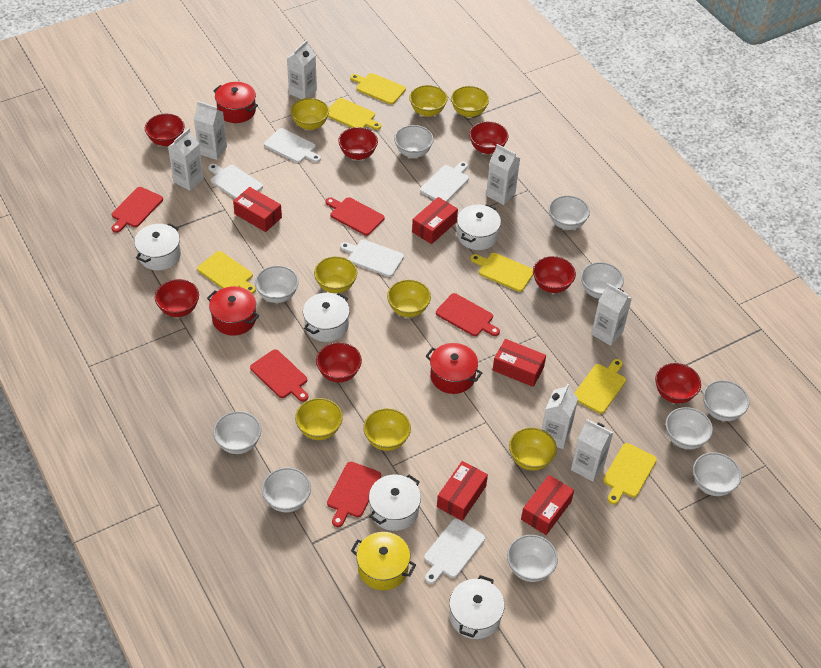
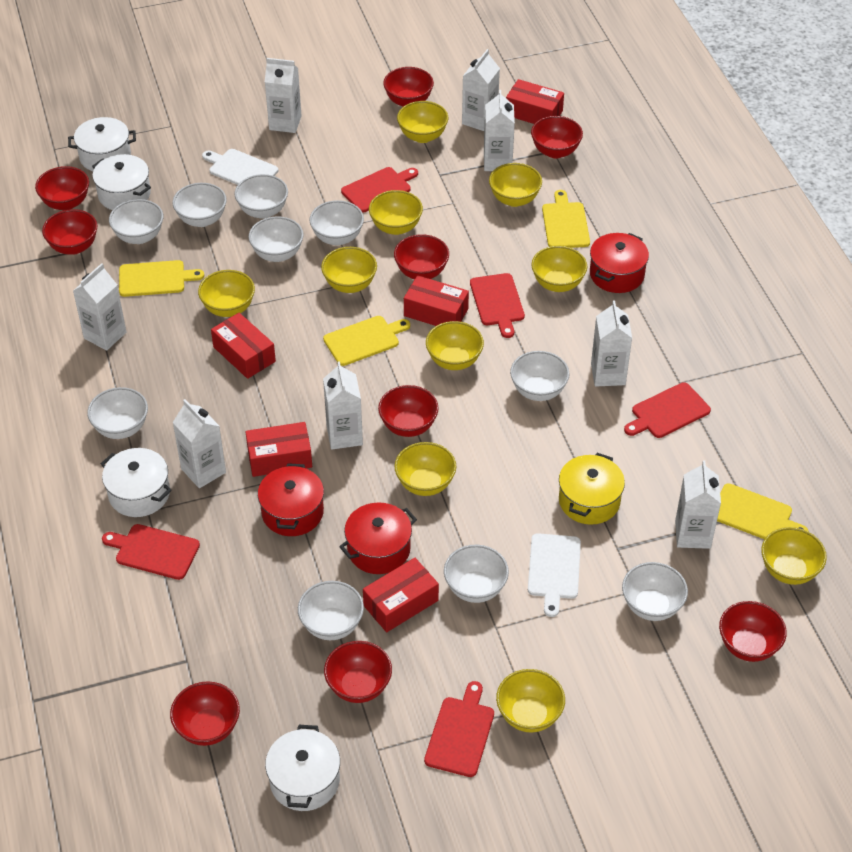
red bowl: 7 -> 9
white carton: 7 -> 8
white cutting board: 5 -> 2
white pot: 5 -> 4
yellow bowl: 8 -> 10
yellow cutting board: 6 -> 4

